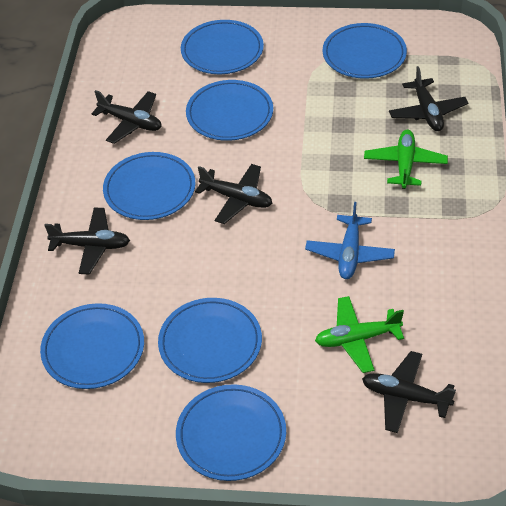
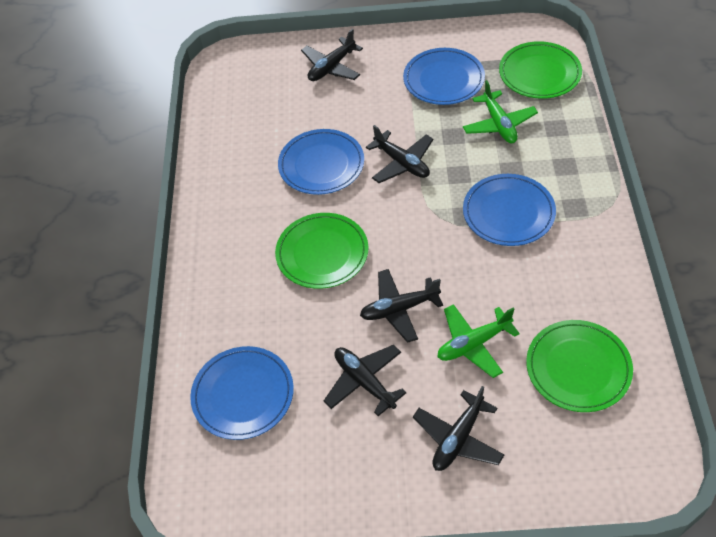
blue plane: 1 -> 0
blue plate: 7 -> 4
green plate: 0 -> 3

